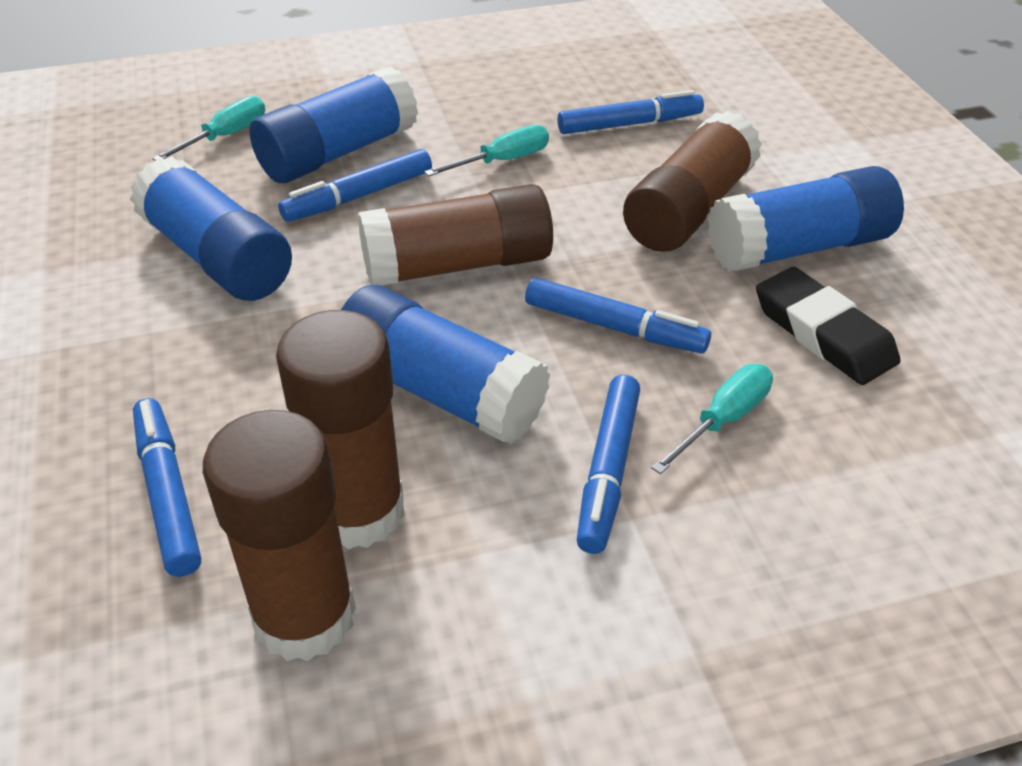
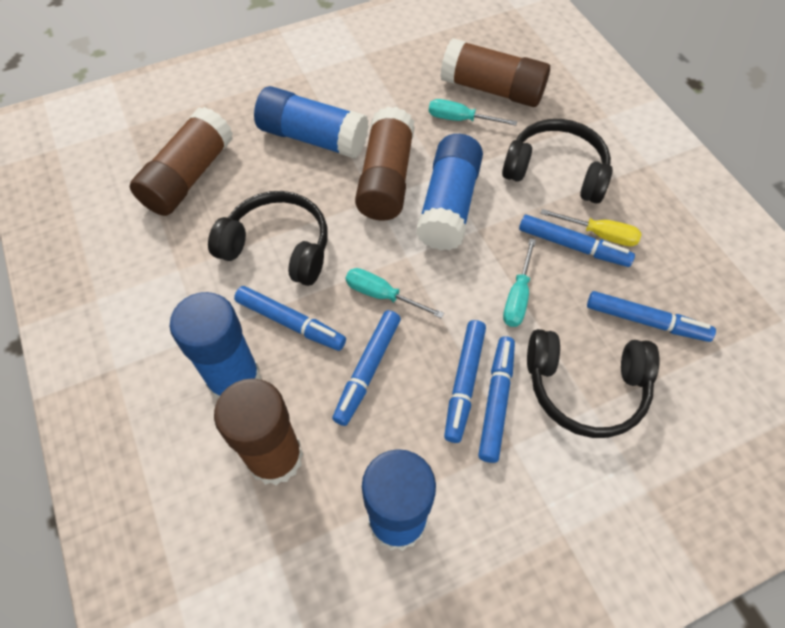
black eraser: 1 -> 0
black headphones: 0 -> 3
blue marker: 5 -> 6
yellow screwdriver: 0 -> 1

